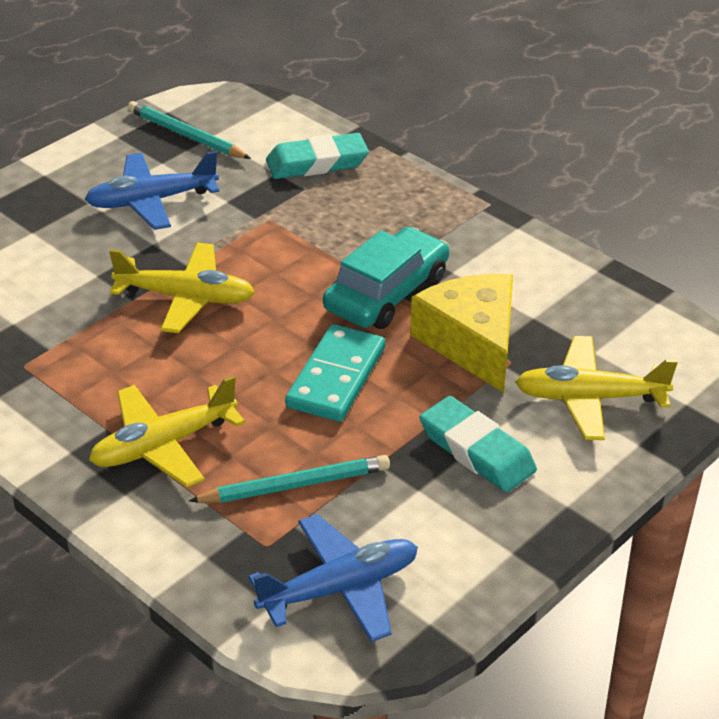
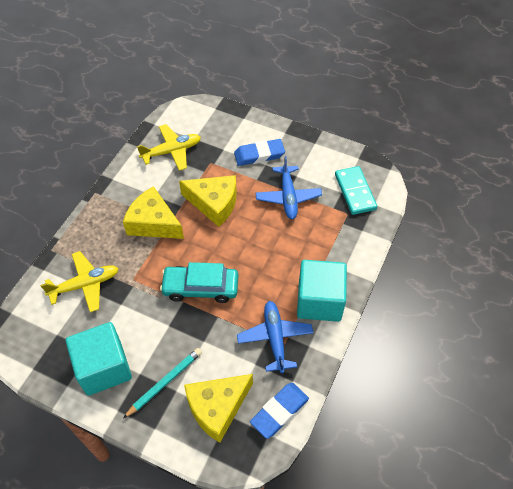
blue eraser: 0 -> 2
turquoise cube: 0 -> 2
turquoise eraser: 2 -> 0
turquoise pencil: 2 -> 1
yellow cheese: 1 -> 3
yellow plane: 3 -> 2

